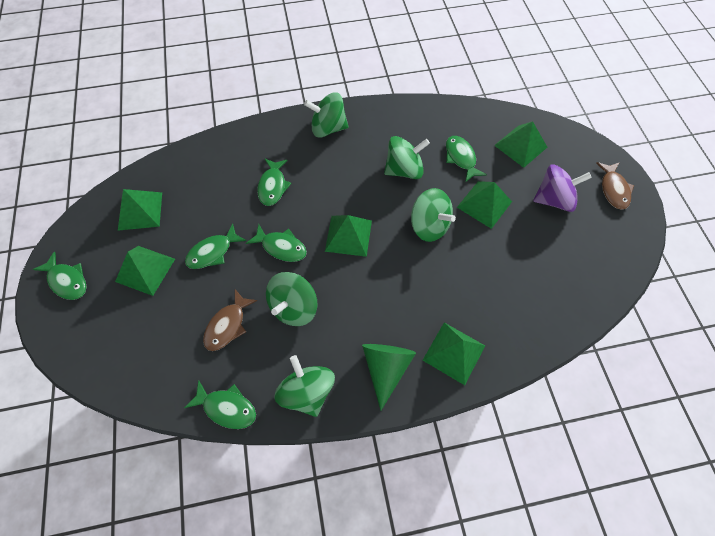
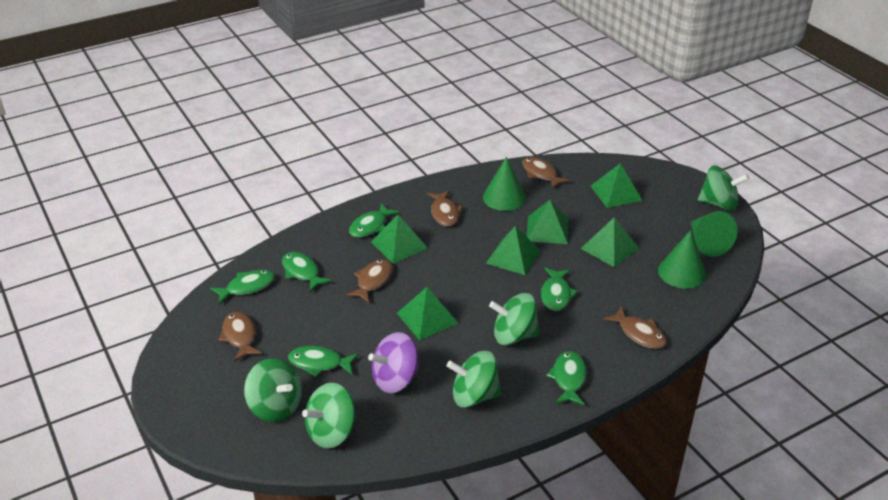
brown fish: 2 -> 5
green cone: 1 -> 3

